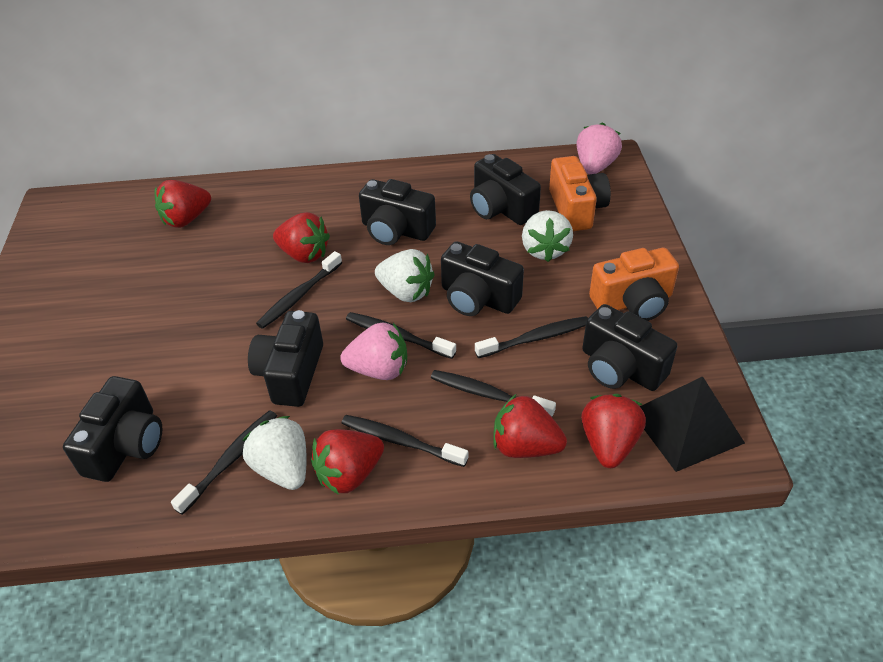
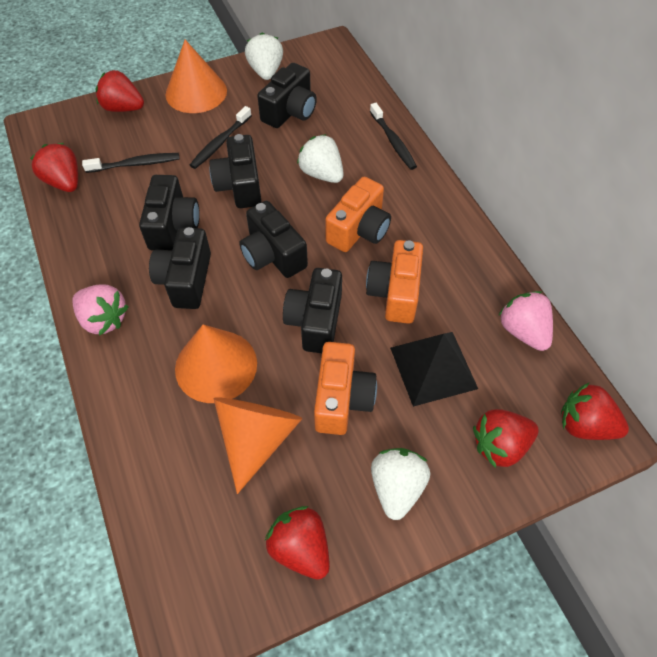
black toothbrush: 6 -> 3
orange camera: 2 -> 3
orange cone: 0 -> 3

